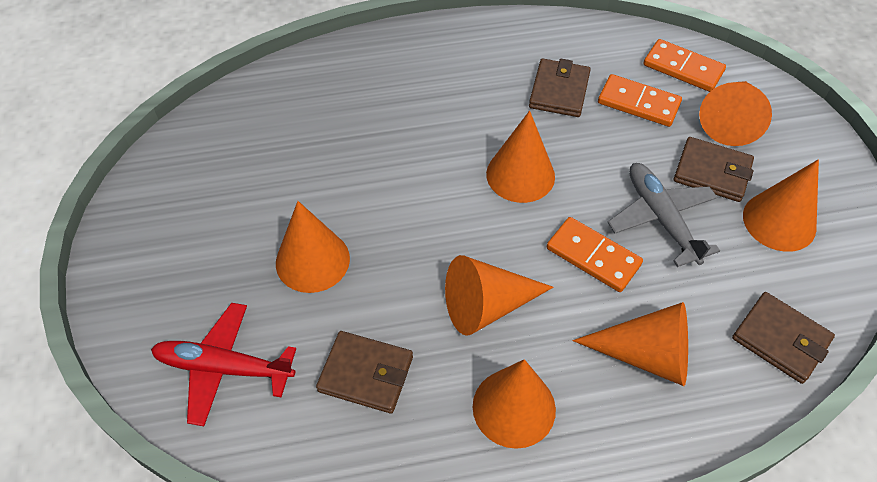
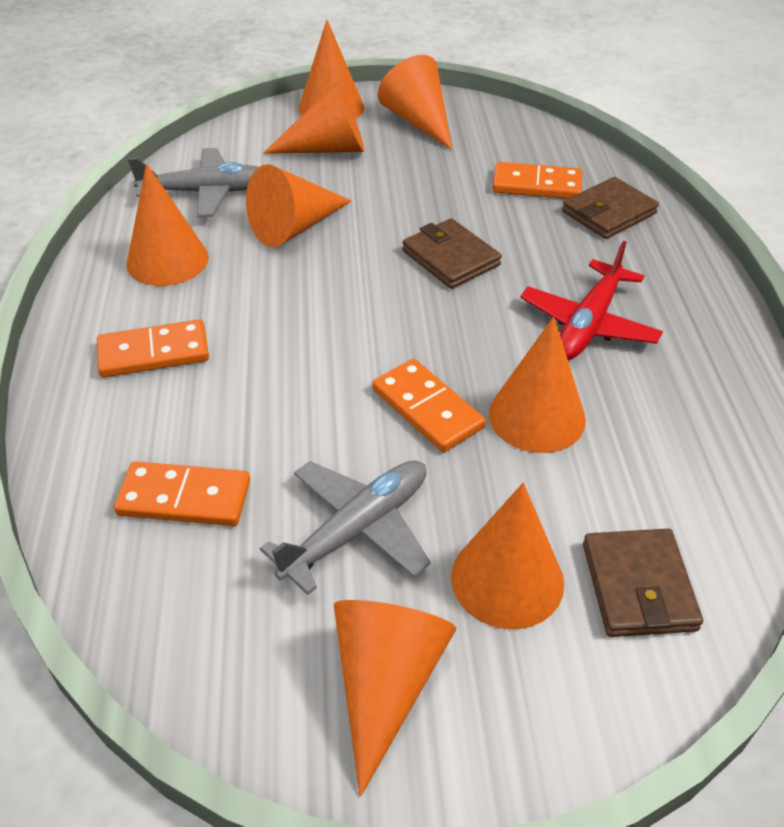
brown wallet: 4 -> 3
grey plane: 1 -> 2
orange cone: 7 -> 8
orange domino: 3 -> 4

